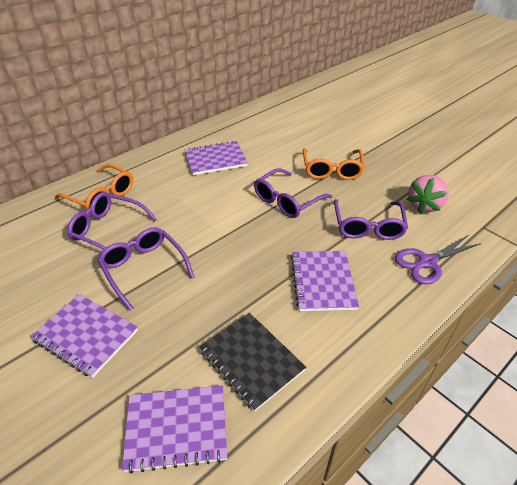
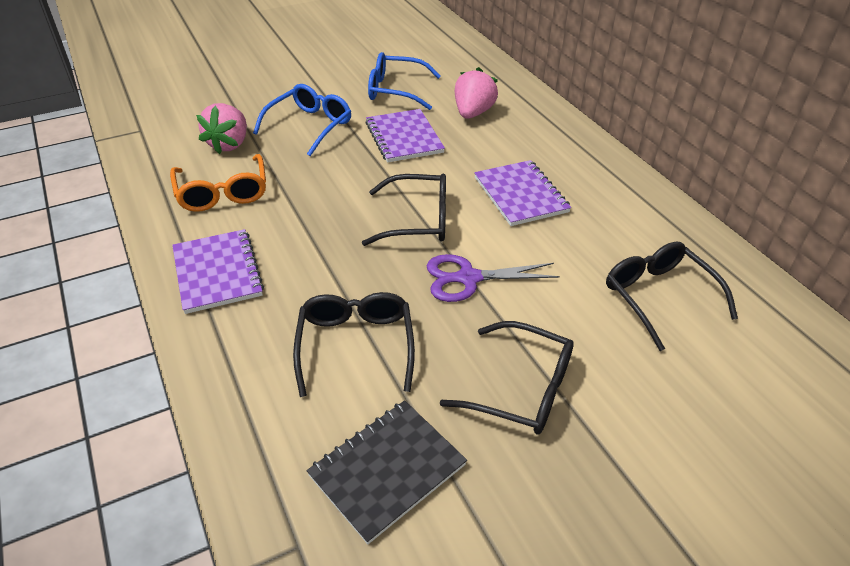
black glasses: 0 -> 4
blue glasses: 0 -> 2
orange glasses: 2 -> 1
pink strawberry: 1 -> 2
purple glasses: 4 -> 0
purple notebook: 4 -> 3

